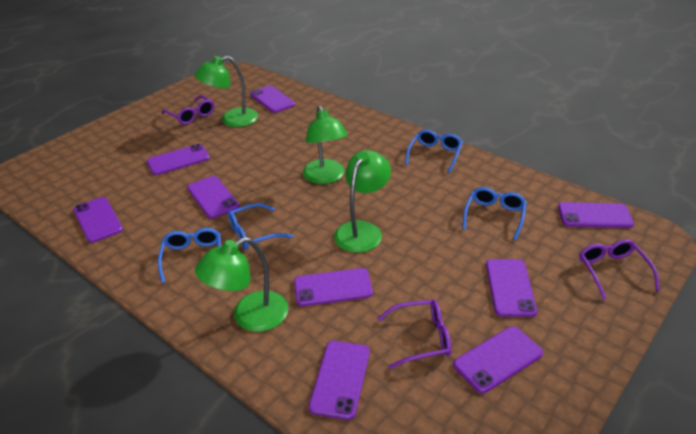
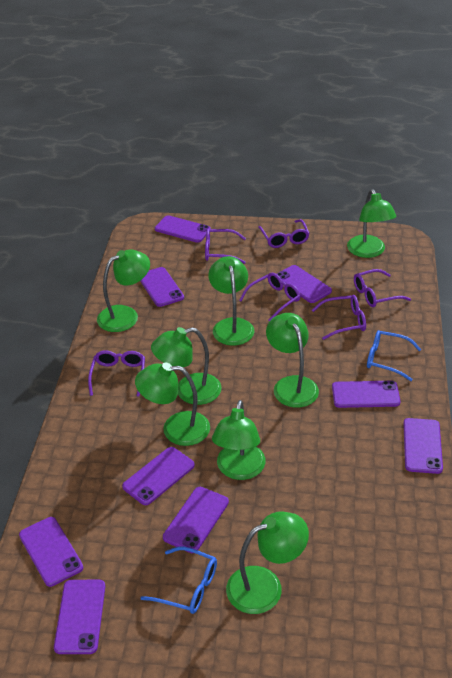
blue glasses: 4 -> 2
green lamp: 4 -> 8
purple glasses: 3 -> 6

